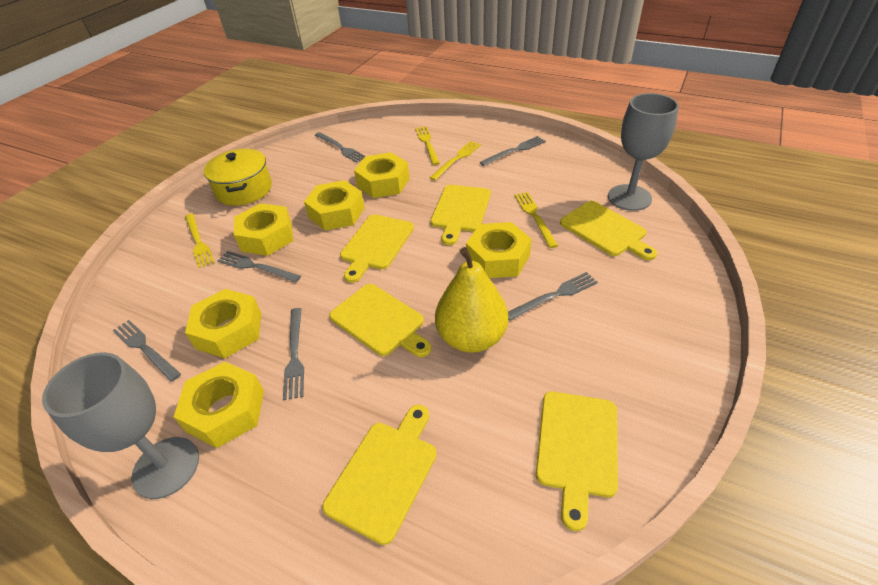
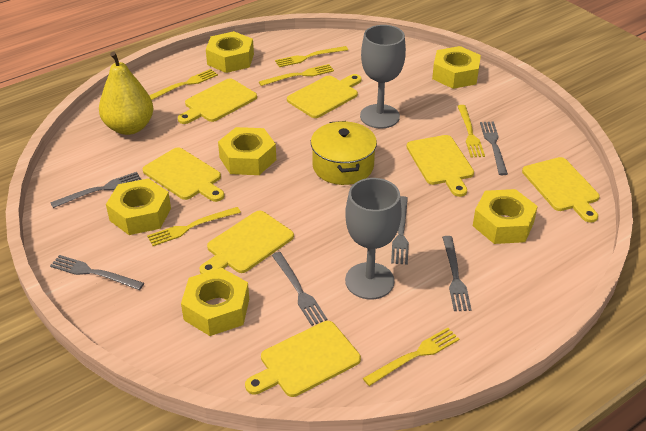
yellow cutting board: 6 -> 7
yellow fork: 4 -> 6

